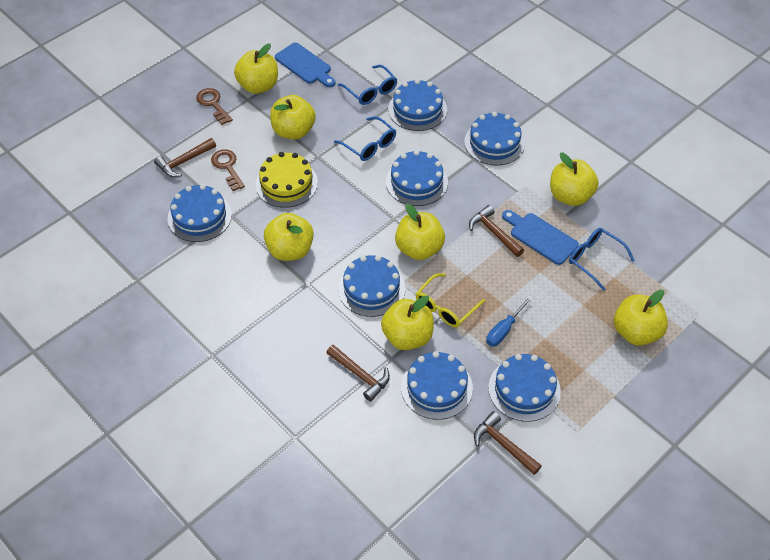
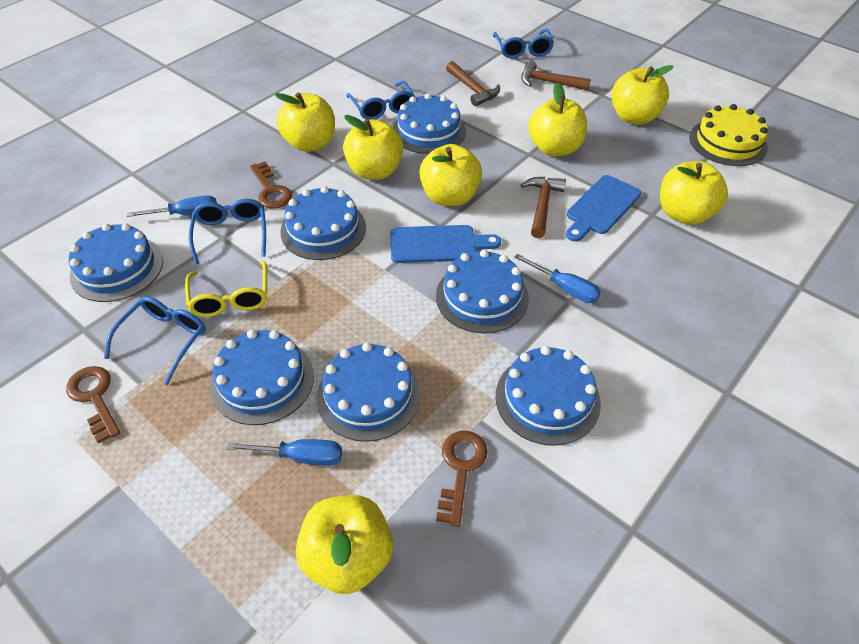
blue glasses: 3 -> 4
blue screwdriver: 1 -> 3
brown hammer: 4 -> 3
brown key: 2 -> 3

